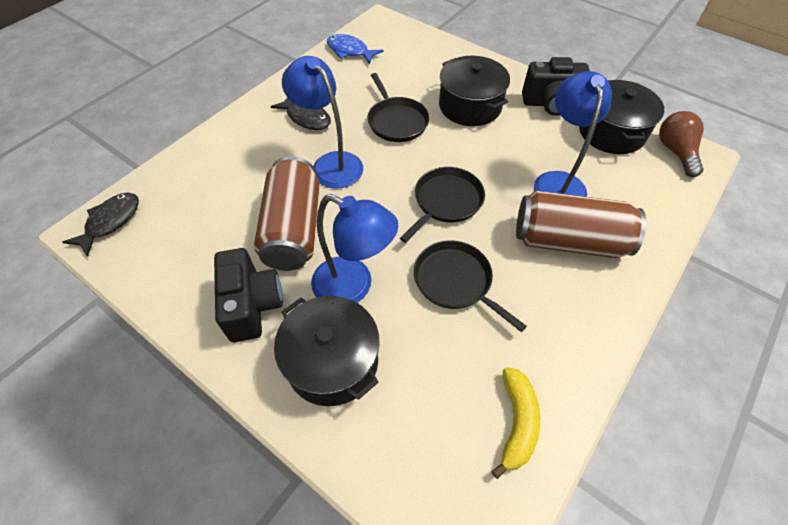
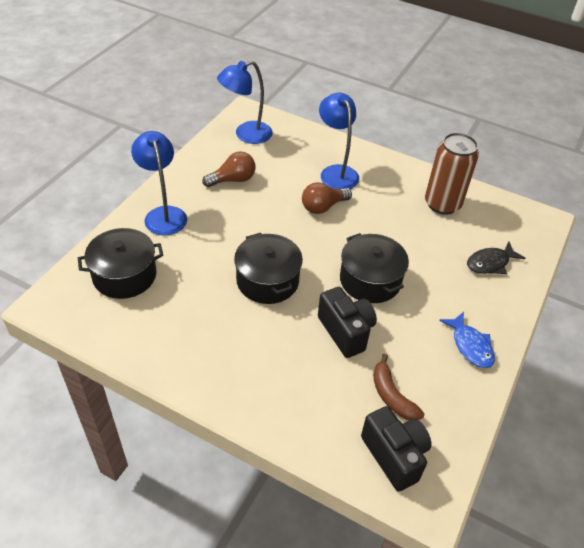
black fish: 2 -> 1
black pan: 3 -> 0
brown banana: 0 -> 1
brown can: 2 -> 1
brown light bulb: 1 -> 2
yellow banana: 1 -> 0

